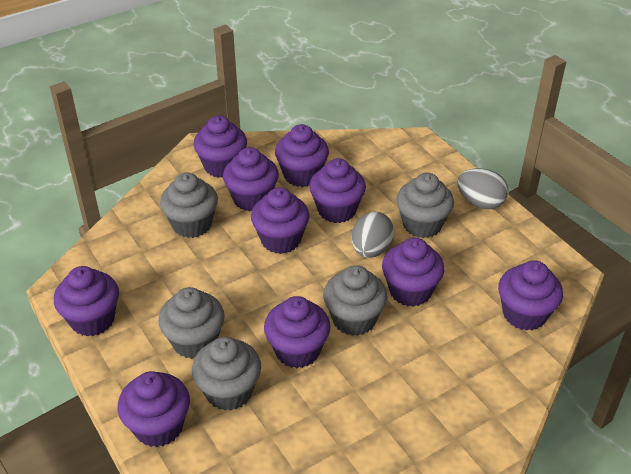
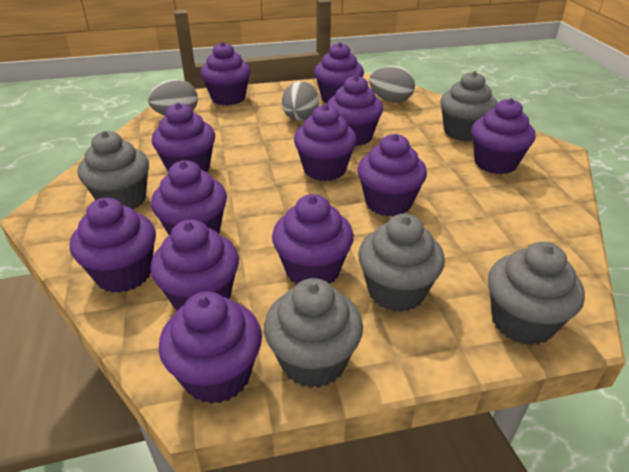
grey egg: 2 -> 3
purple cupcake: 10 -> 12

